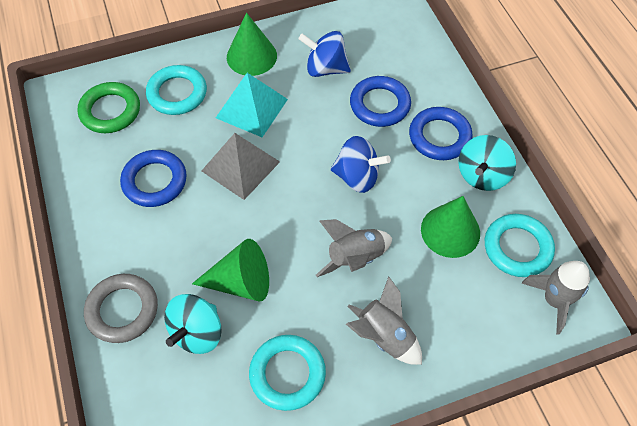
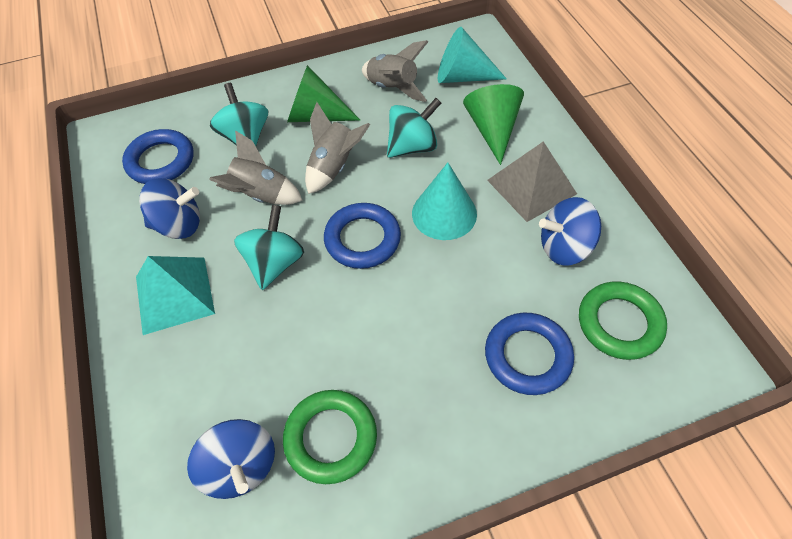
blue spinning top: 2 -> 3
green cone: 3 -> 2
green ring: 1 -> 2
grey ring: 1 -> 0
turquoise cone: 0 -> 2
turquoise ring: 3 -> 0
turquoise spinning top: 2 -> 3

